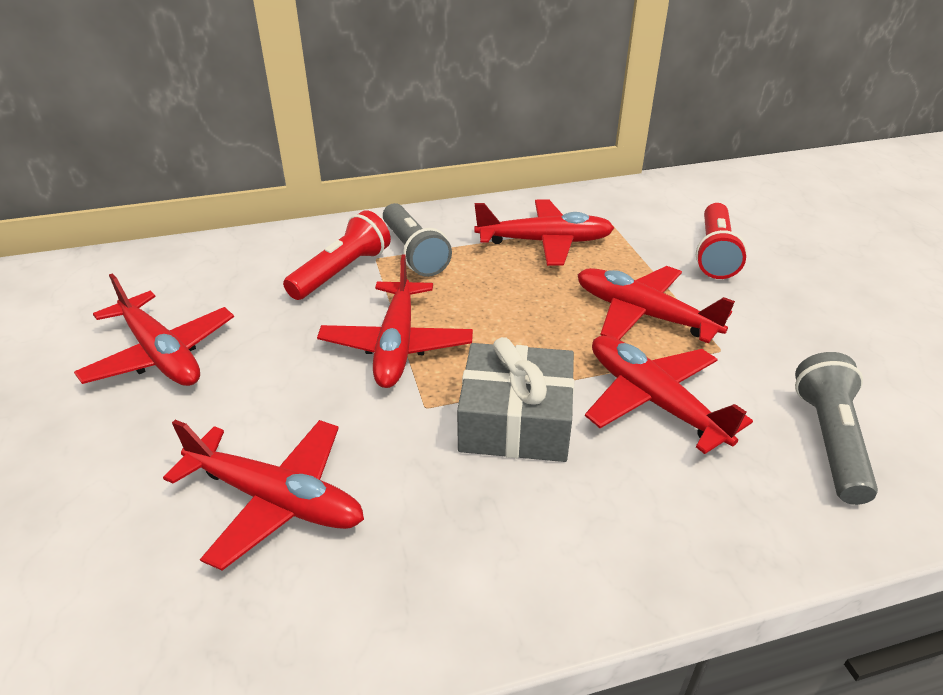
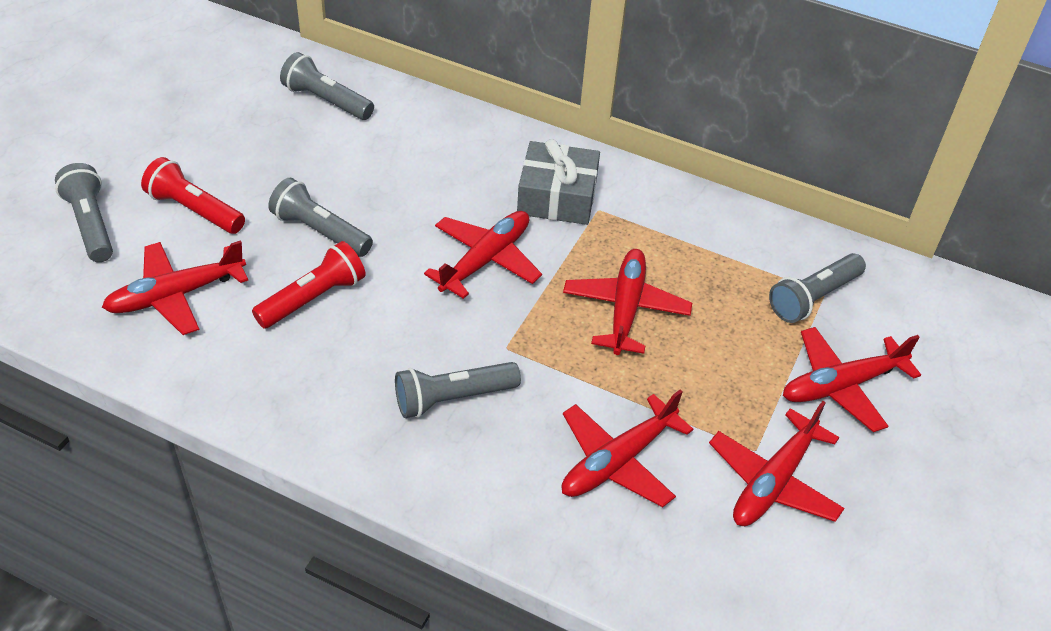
grey flashlight: 2 -> 5

